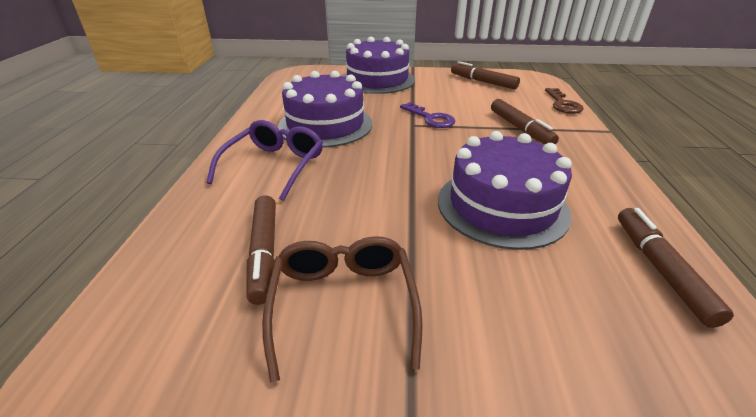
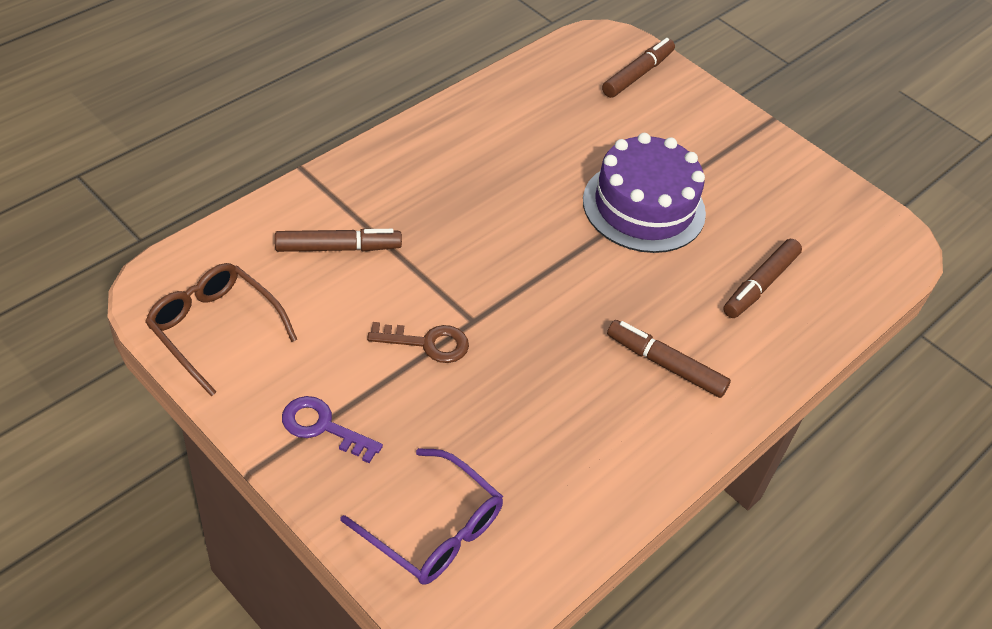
purple cake: 3 -> 1

